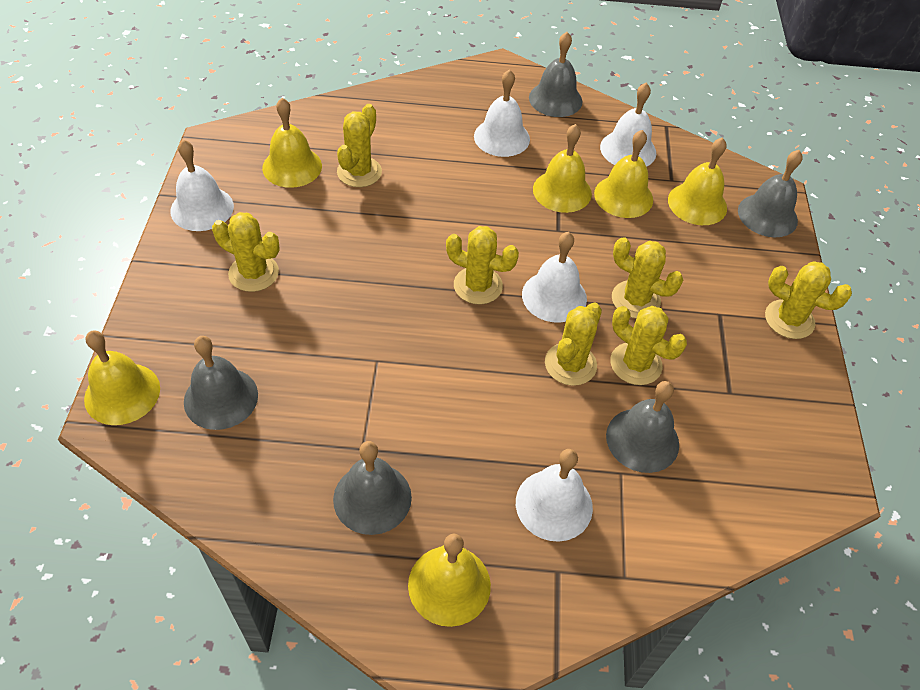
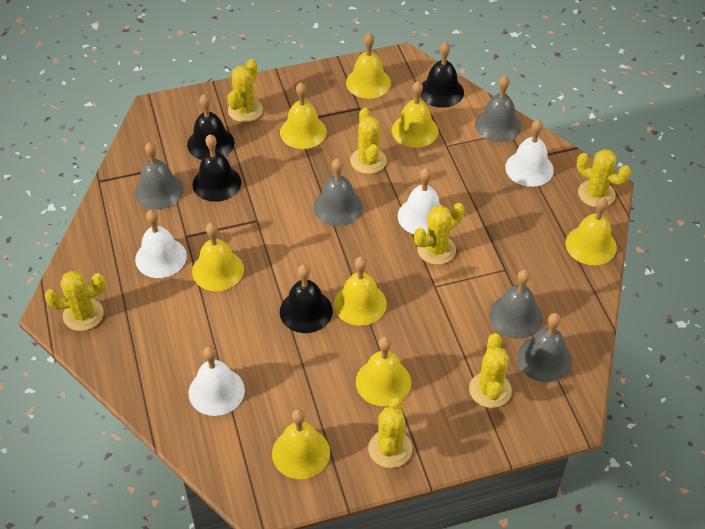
black bell: 0 -> 4
white bell: 5 -> 4
yellow bell: 6 -> 8

